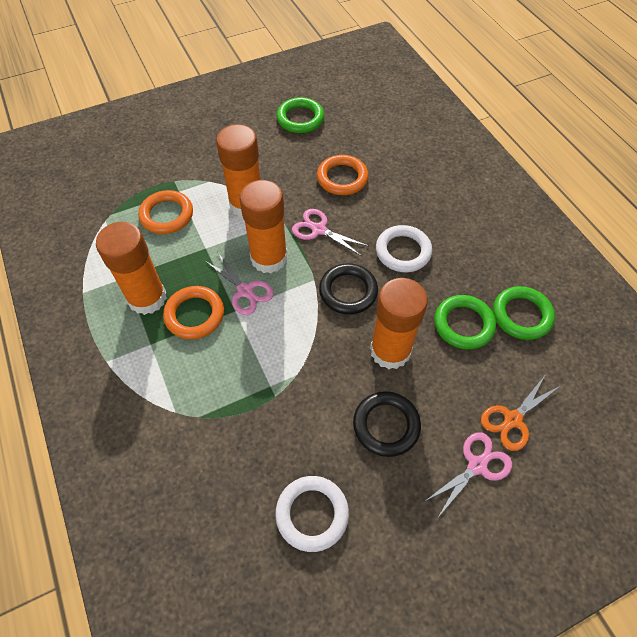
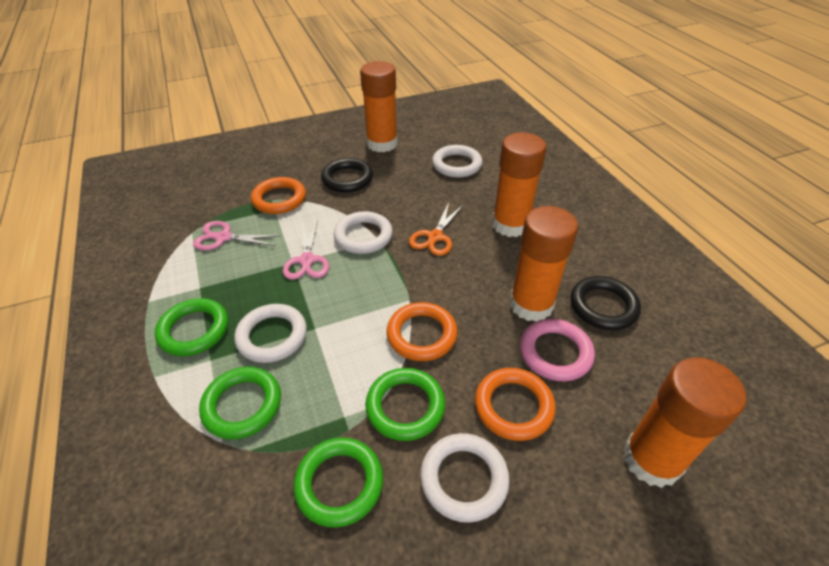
green ring: 3 -> 4
pink ring: 0 -> 1
pink scissors: 3 -> 2
white ring: 2 -> 4

